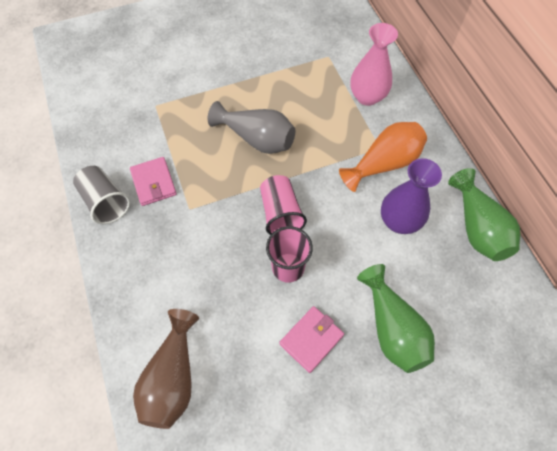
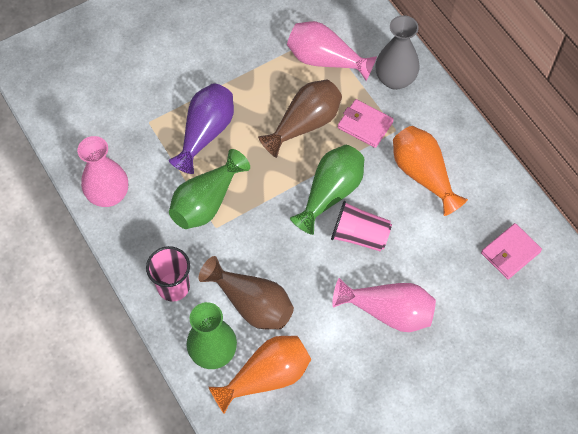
brown vase: 1 -> 2
green vase: 2 -> 3
grey cup: 1 -> 0
orange vase: 1 -> 2
pink vase: 1 -> 3

